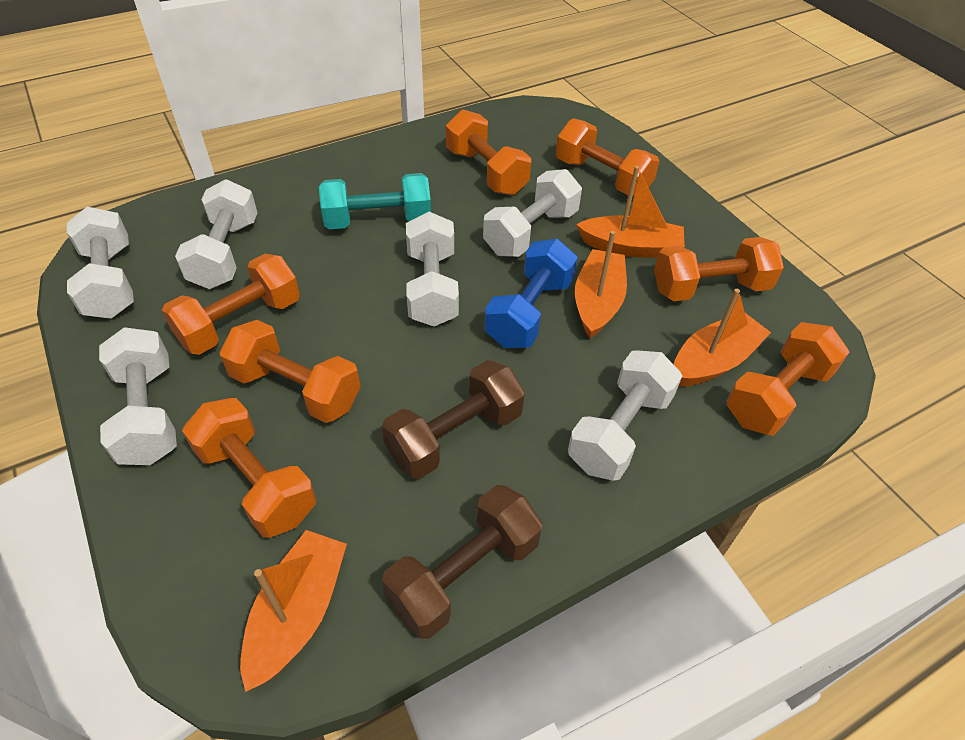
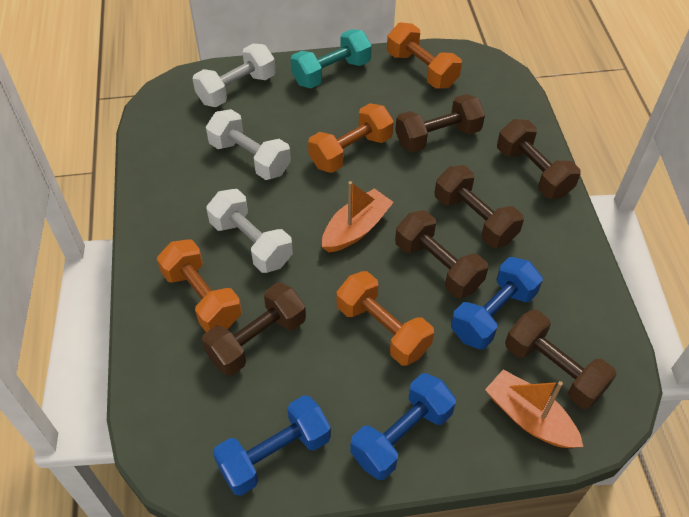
blue dumbbell: 1 -> 3
brown dumbbell: 2 -> 6
orange boat: 4 -> 2
orange dumbbell: 7 -> 4
white dumbbell: 6 -> 3

